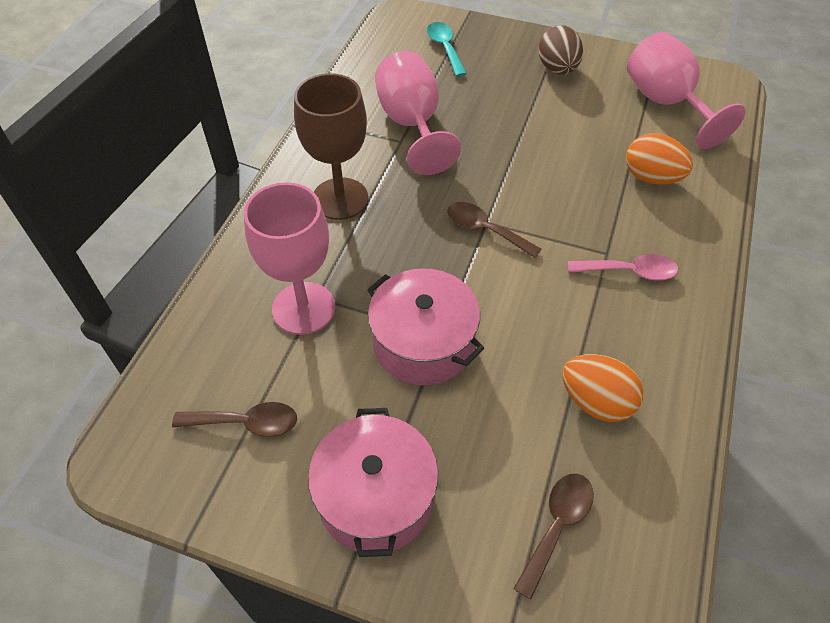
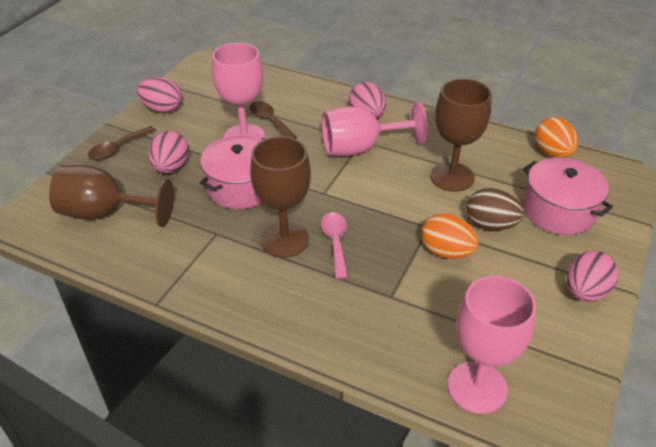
brown goblet: 1 -> 3
brown spoon: 3 -> 2
pink egg: 0 -> 4
turquoise spoon: 1 -> 0

